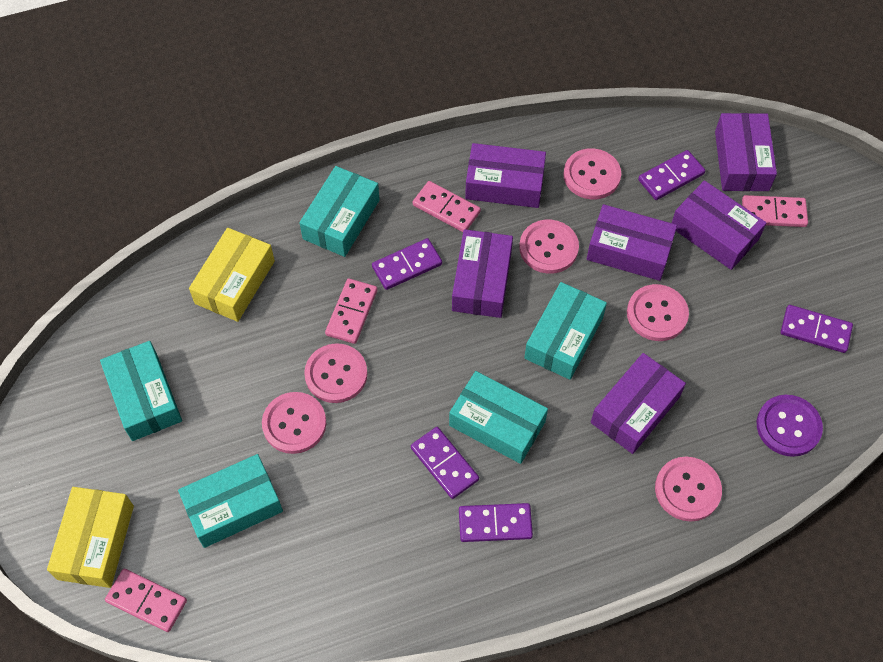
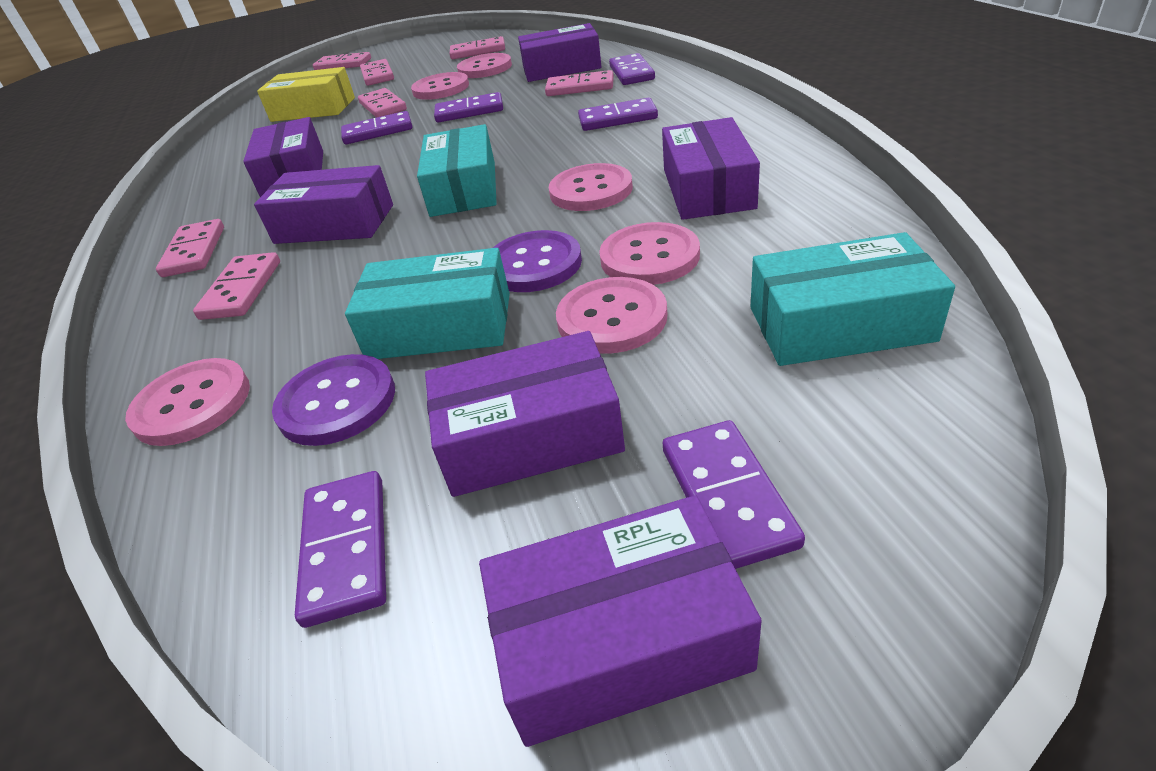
pink domino: 4 -> 7
purple button: 1 -> 2
purple domino: 5 -> 6
turquoise box: 5 -> 3
yellow box: 2 -> 1

